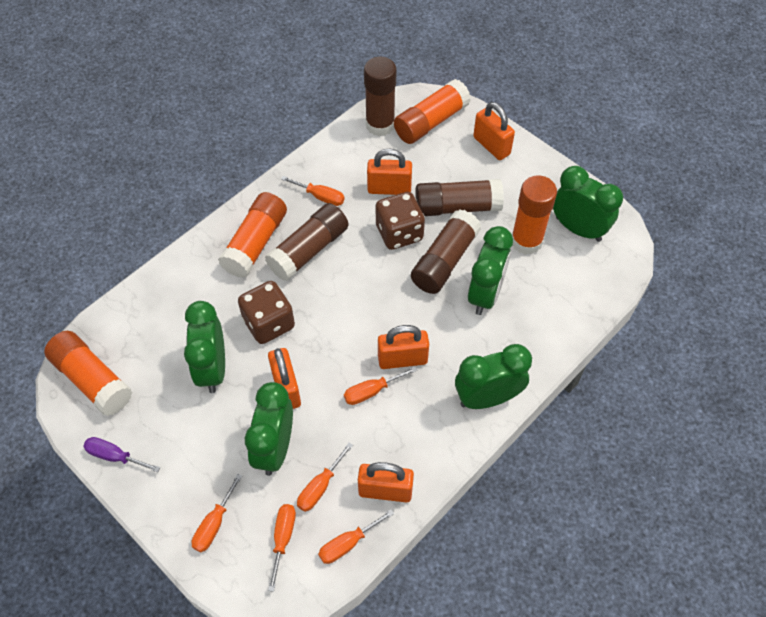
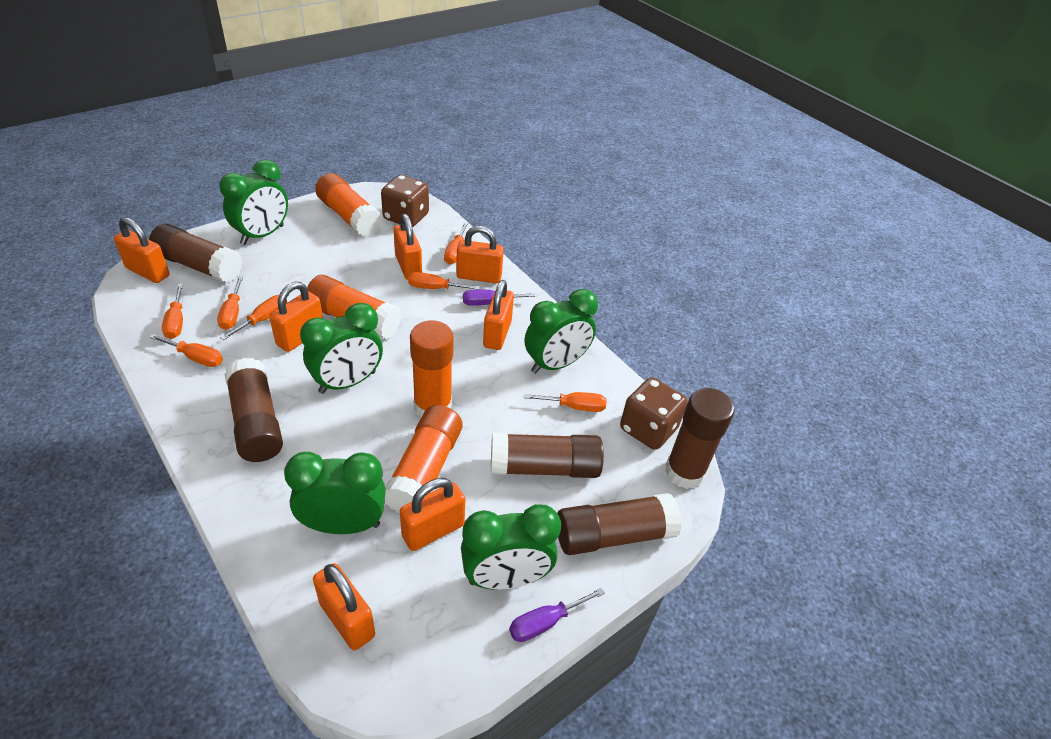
brown glue stick: 4 -> 5
orange padlock: 5 -> 7
orange screwdriver: 6 -> 7
purple screwdriver: 1 -> 2

